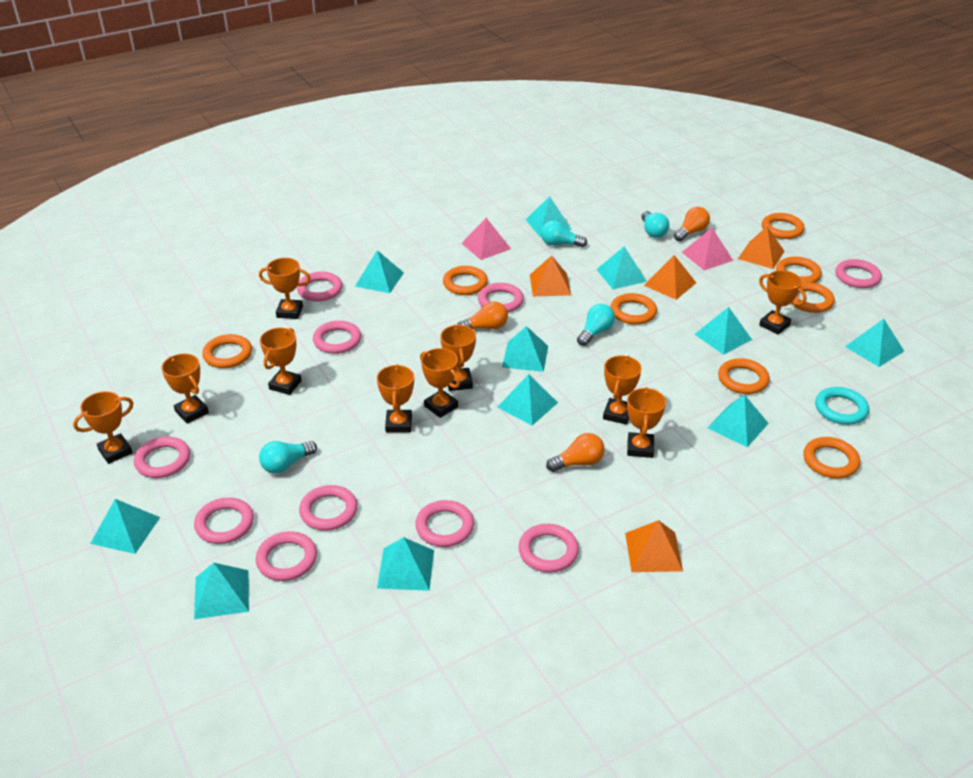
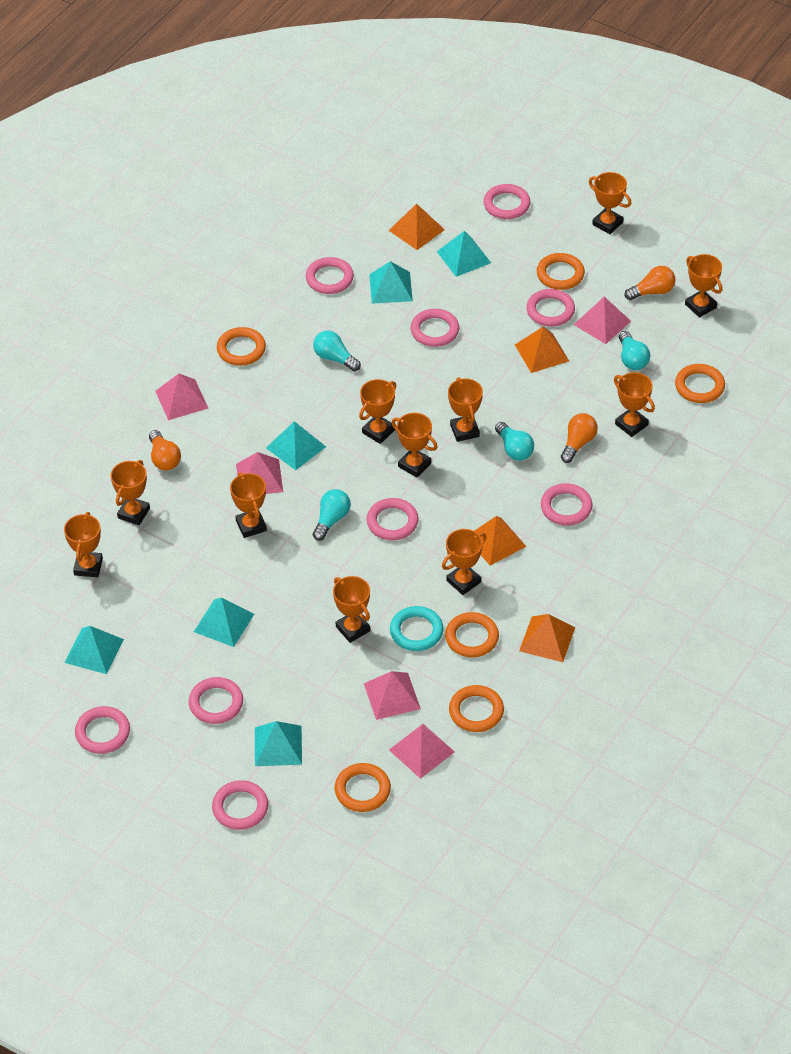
orange ring: 8 -> 6
orange trophy: 10 -> 11
pink pyramid: 2 -> 5
pink ring: 10 -> 9
turquoise pyramid: 11 -> 6

